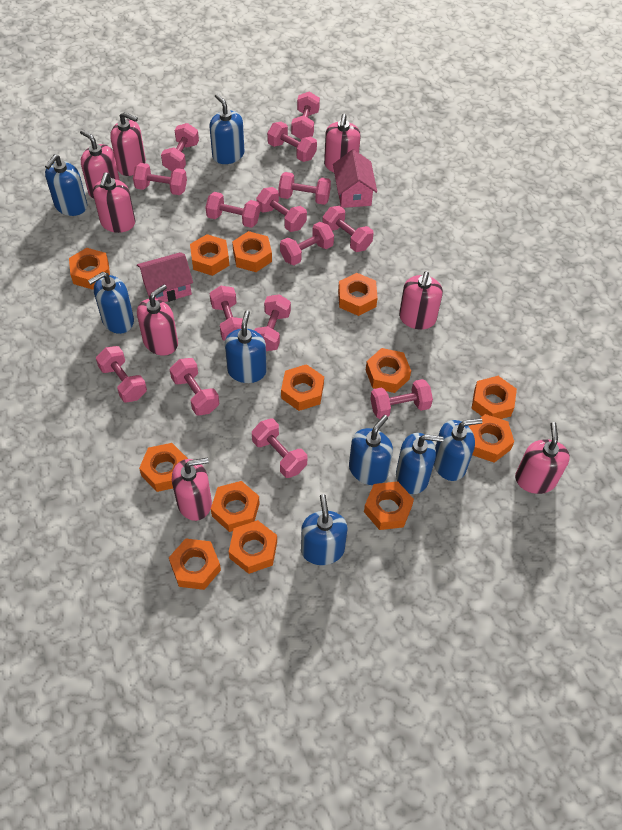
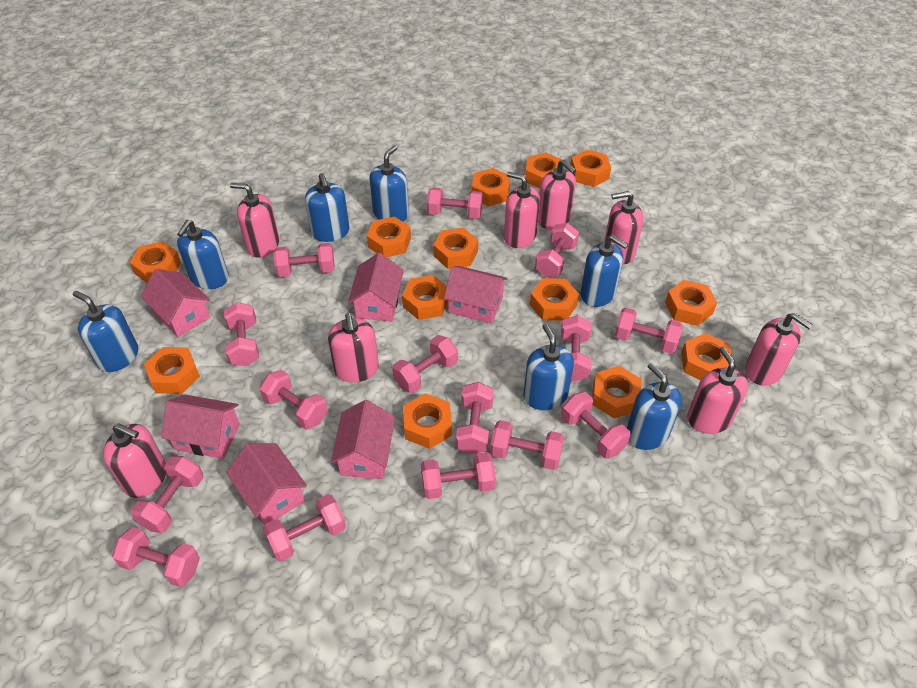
blue soap dispenser: 8 -> 7
pink house: 2 -> 6

